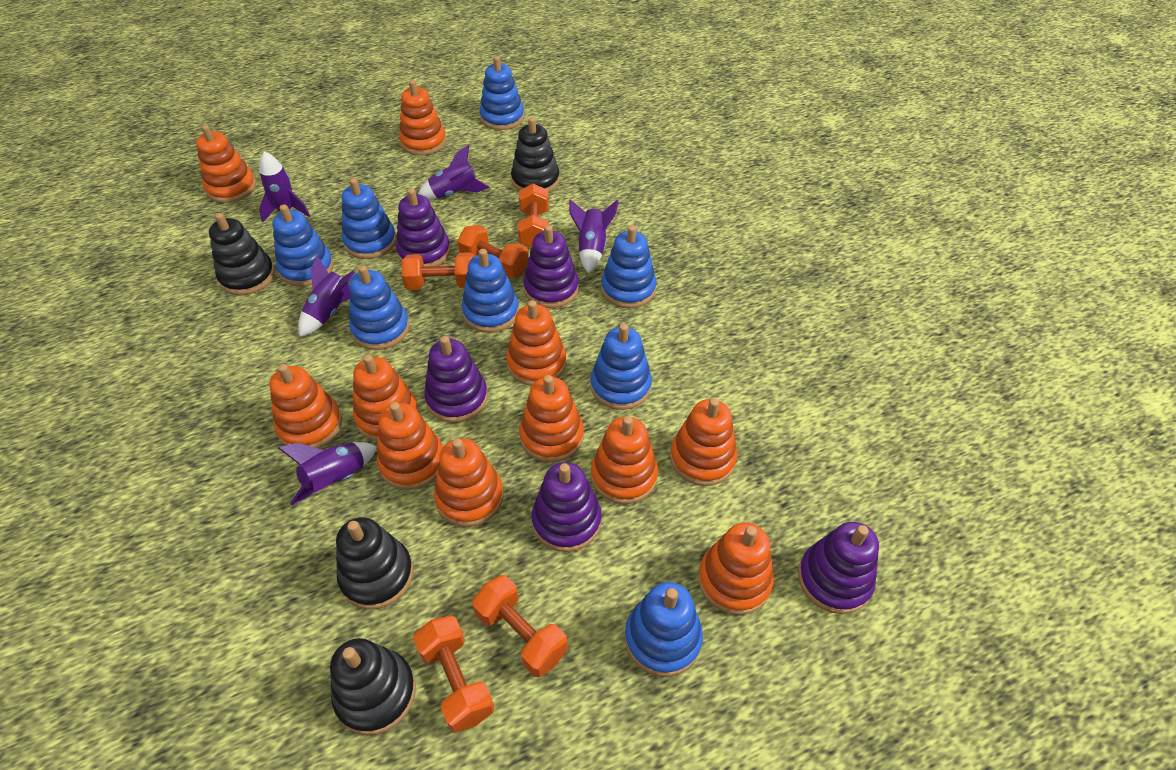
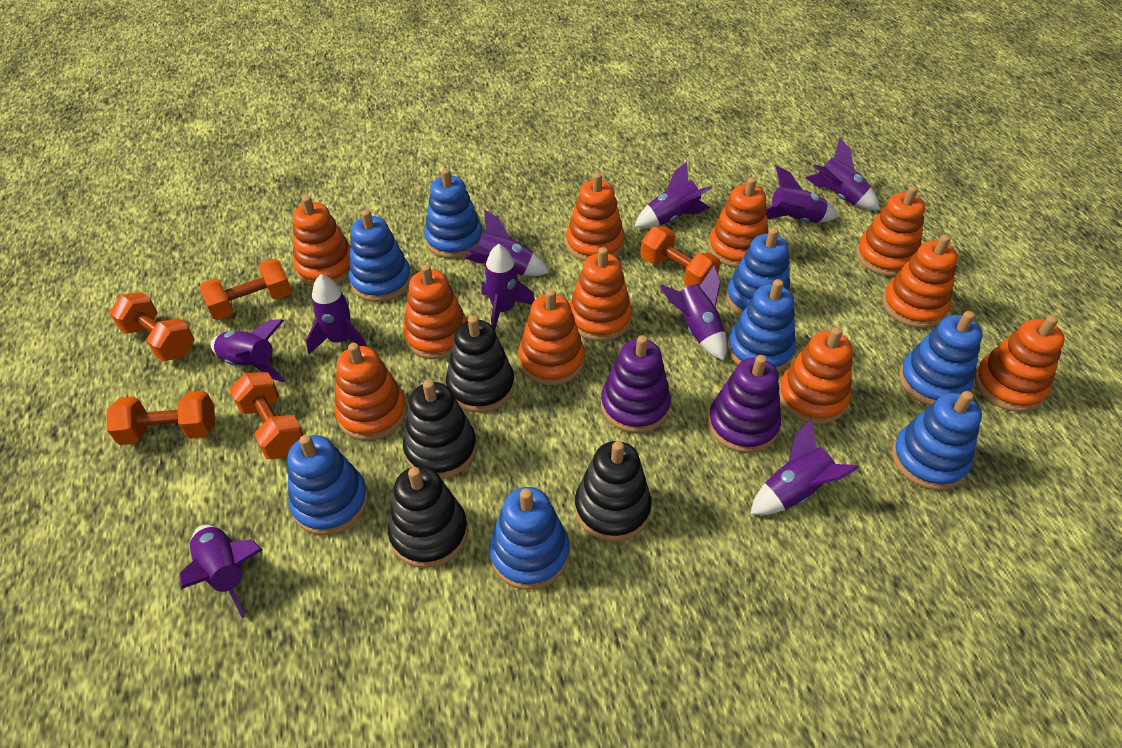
purple rocket: 5 -> 10
purple stacking toy: 5 -> 2

